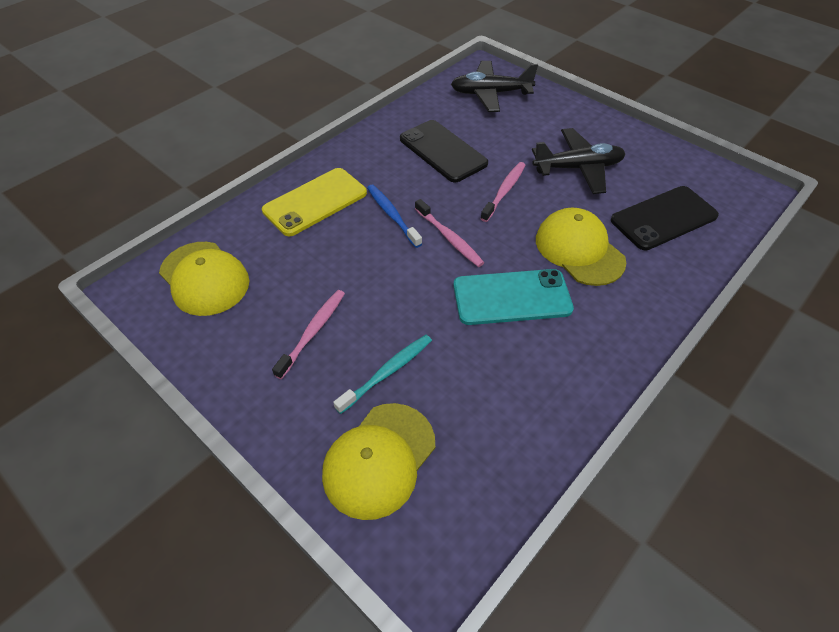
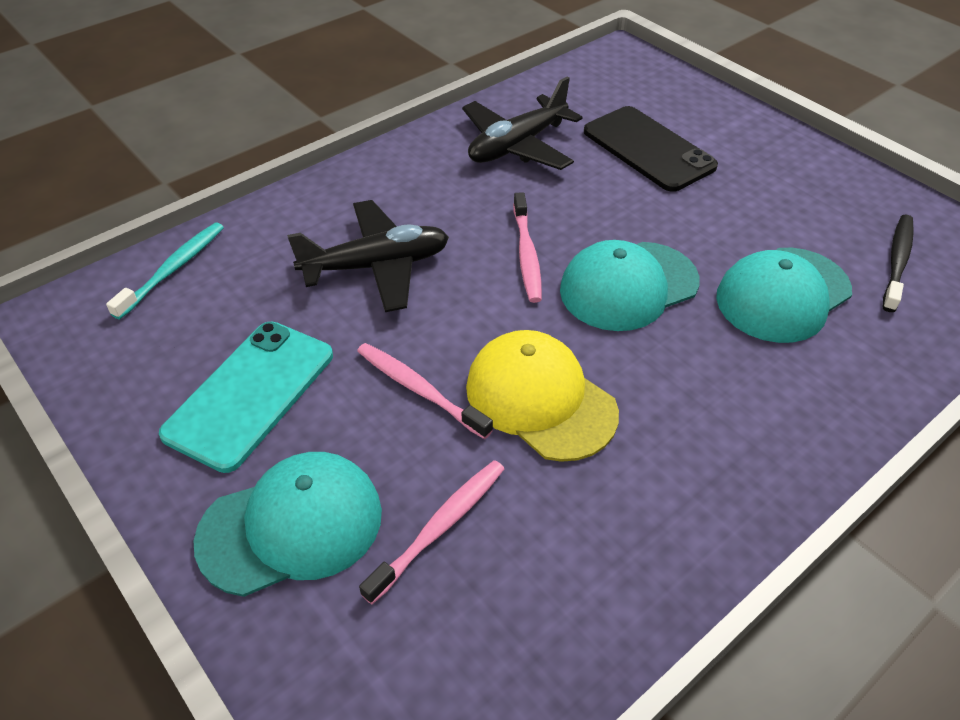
black phone: 2 -> 1
black toothbrush: 0 -> 1
blue toothbrush: 1 -> 0
turquoise cap: 0 -> 3
yellow cap: 3 -> 1
yellow phone: 1 -> 0

